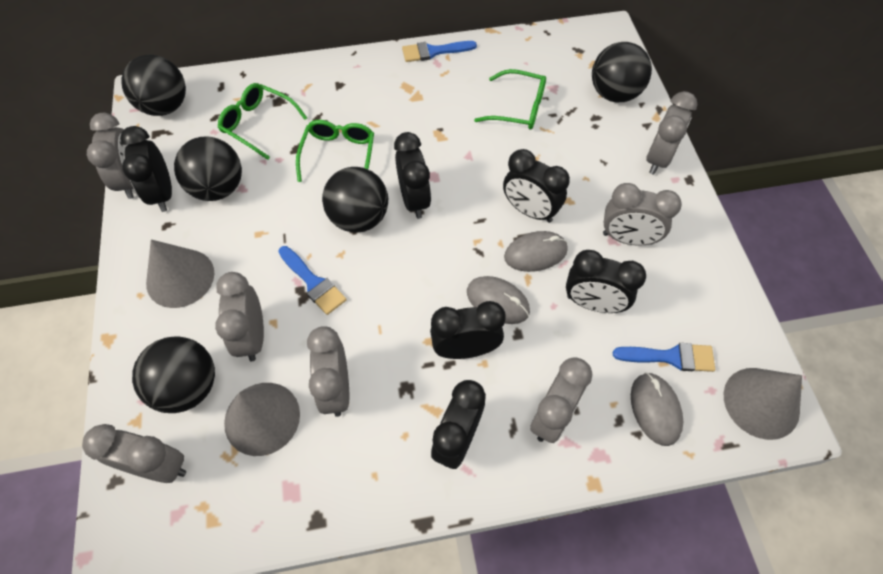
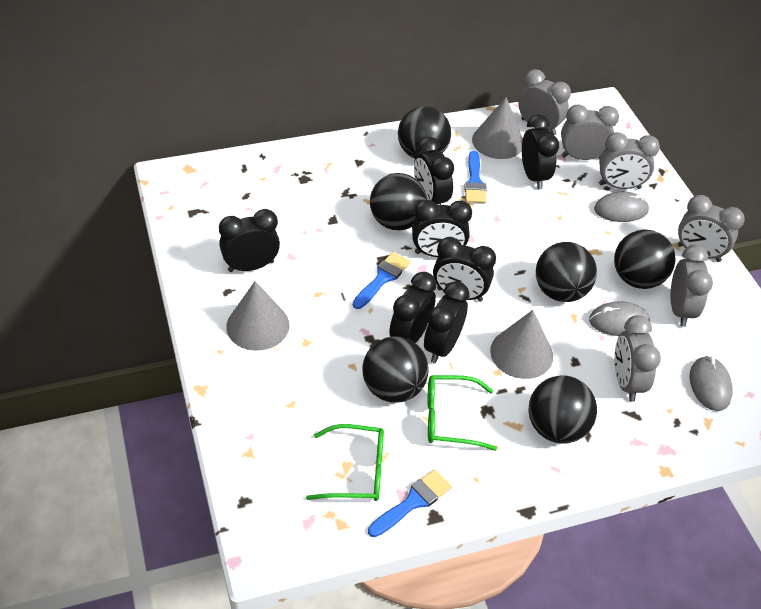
black ball: 5 -> 6
black clock: 6 -> 7
green glasses: 3 -> 2
grey clock: 7 -> 6

